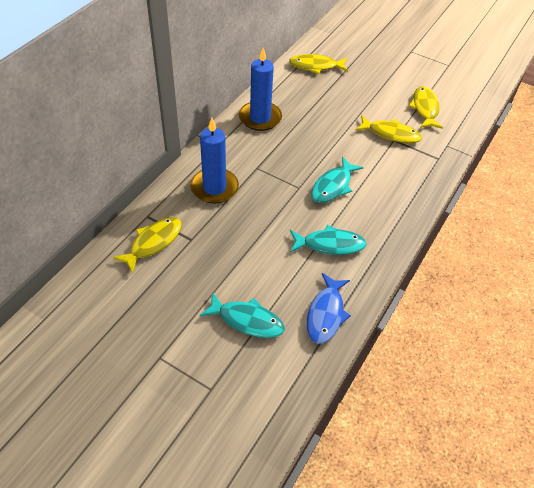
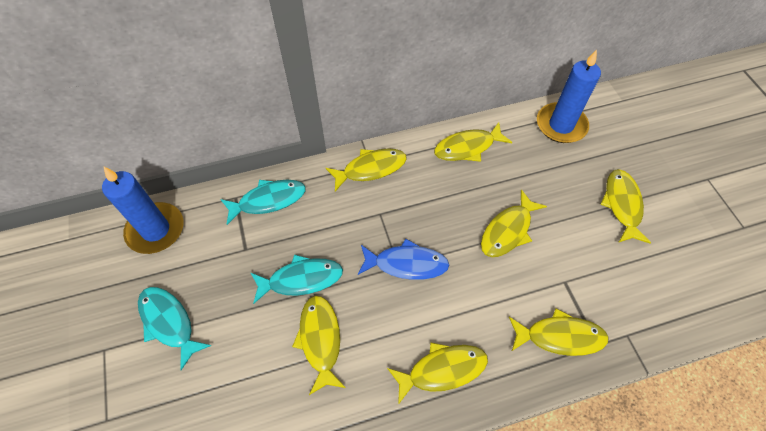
yellow fish: 4 -> 7

